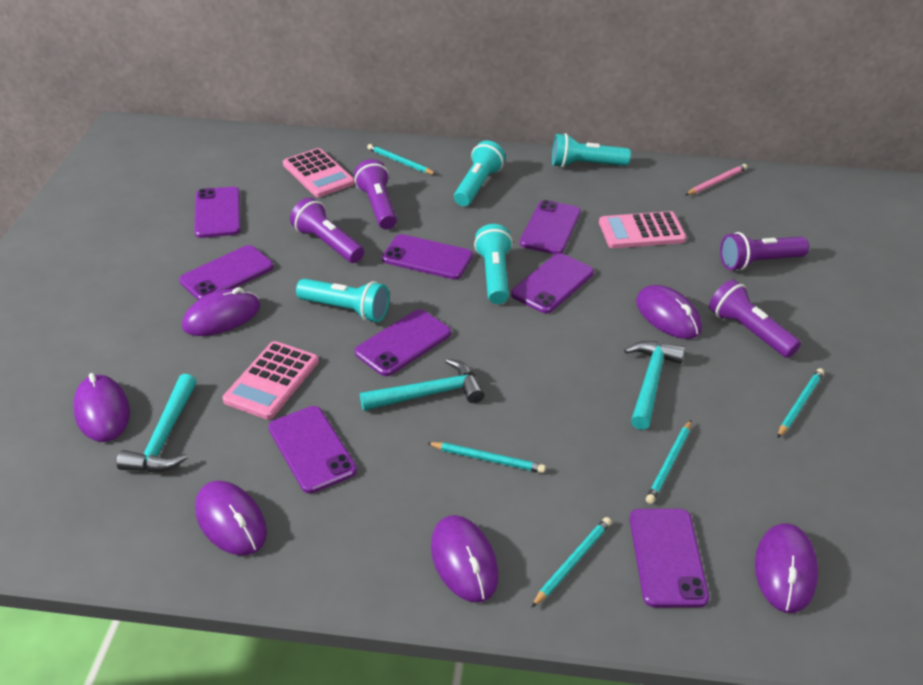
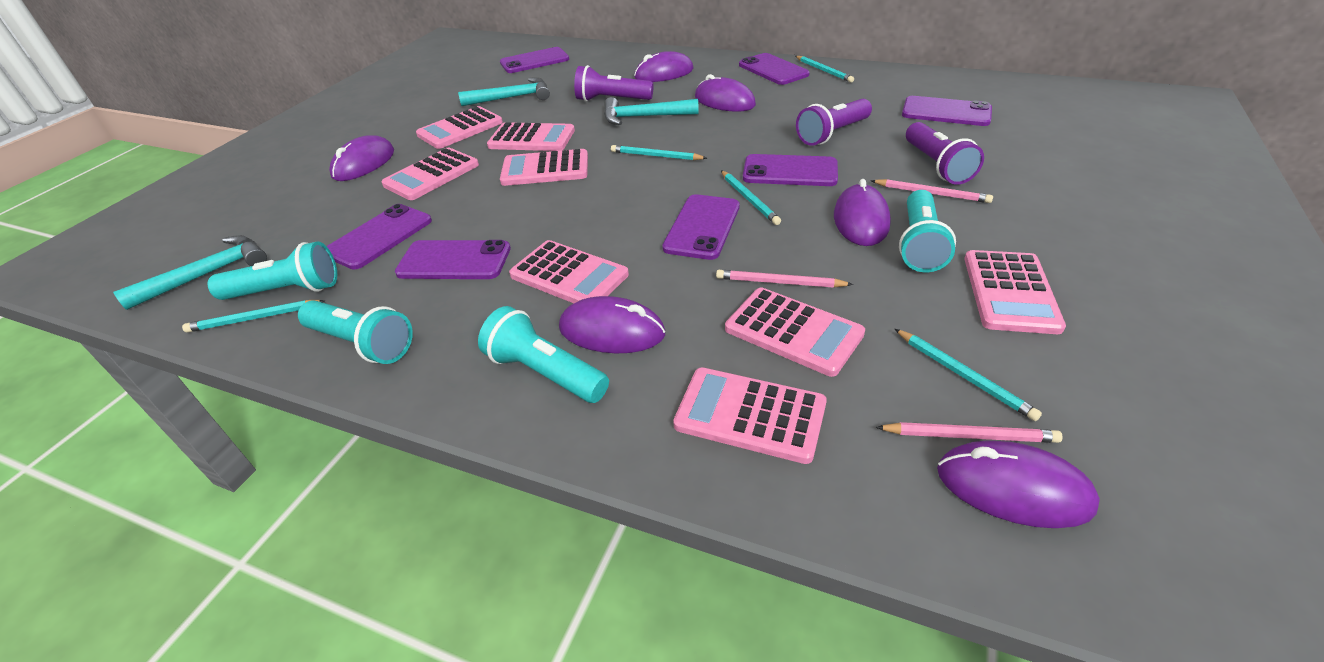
pink calculator: 3 -> 8
pink pencil: 1 -> 3
purple flashlight: 4 -> 3
purple phone: 8 -> 7

